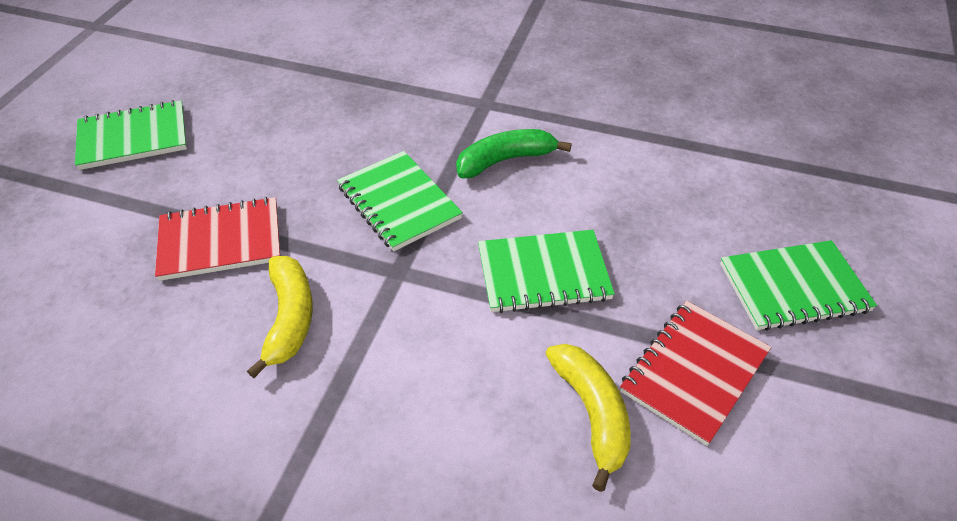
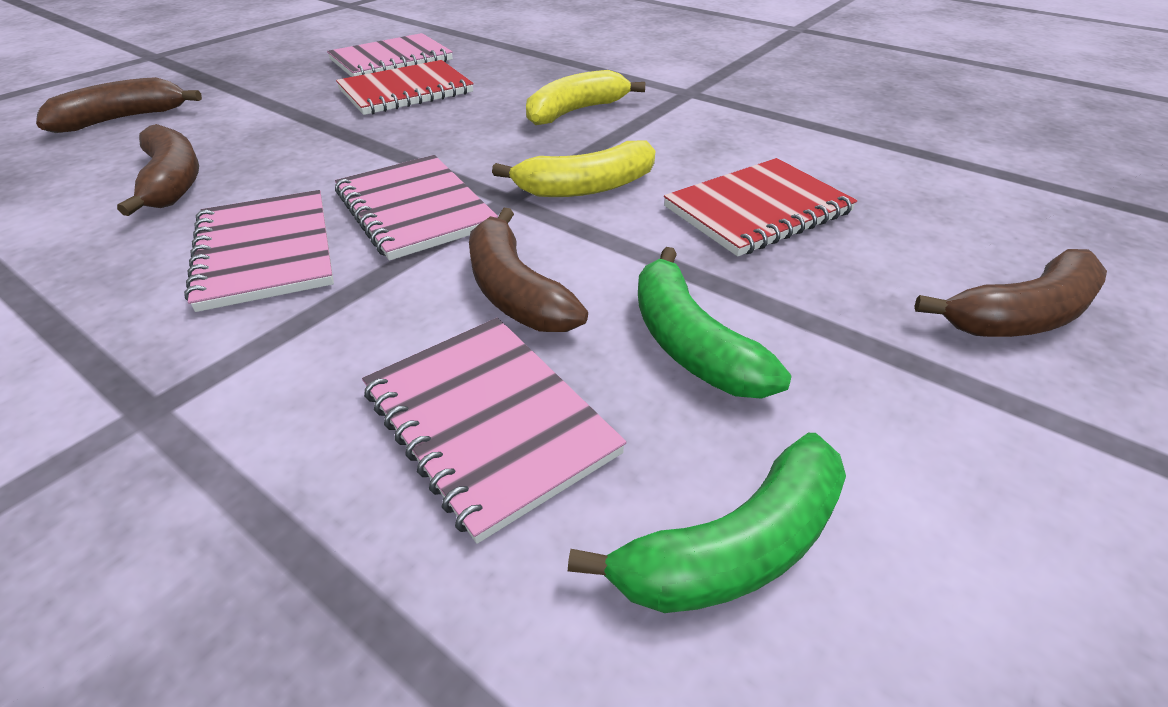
brown banana: 0 -> 4
green banana: 1 -> 2
green notebook: 4 -> 0
pink notebook: 0 -> 4

